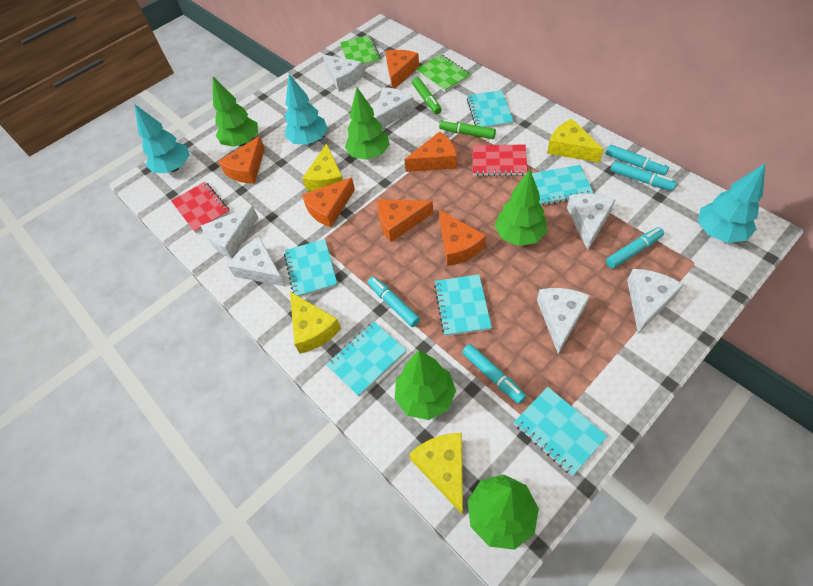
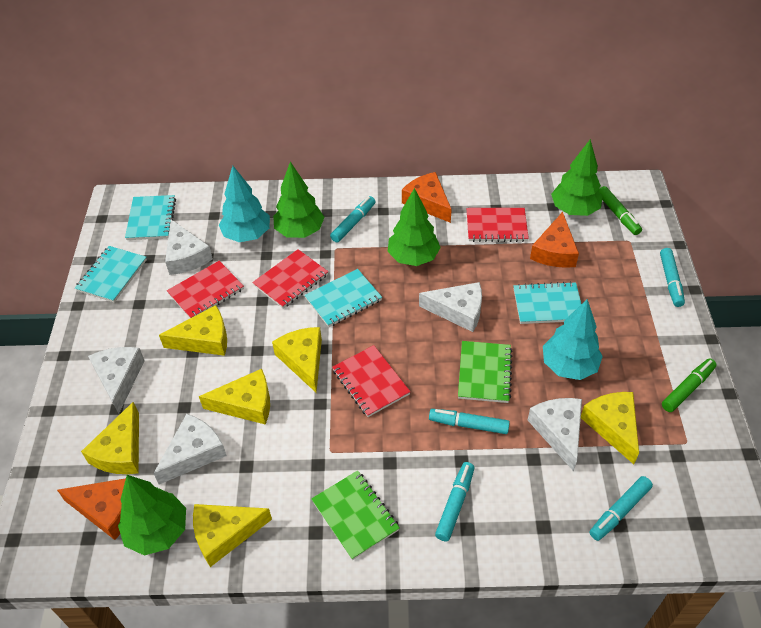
green tree: 5 -> 4
orange cheese: 6 -> 3
red notebook: 2 -> 4
turquoise notebook: 6 -> 4
turquoise tree: 3 -> 2
white cheese: 7 -> 5
yellow cheese: 4 -> 6

